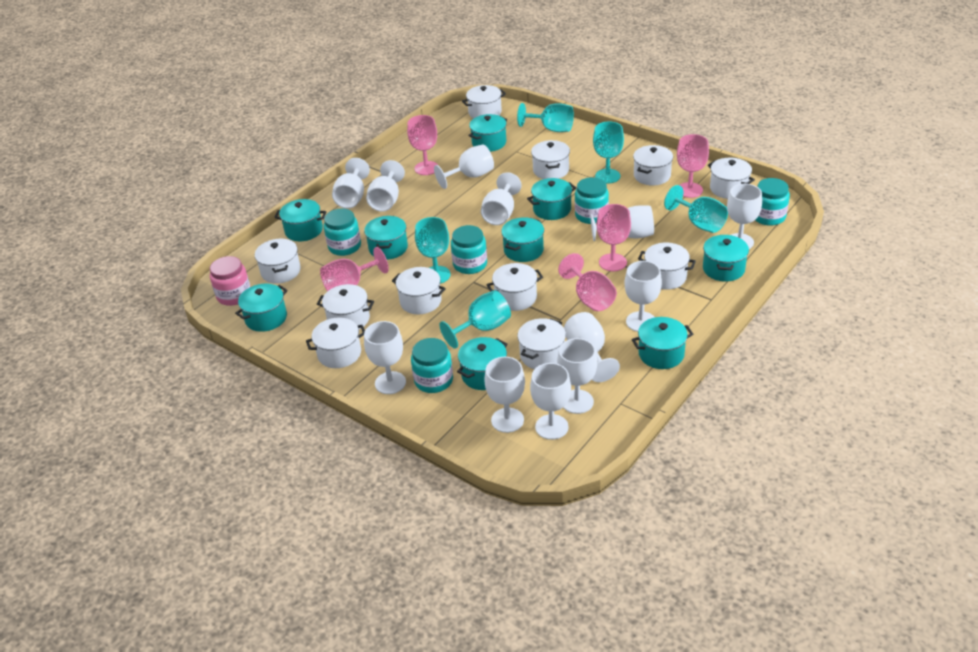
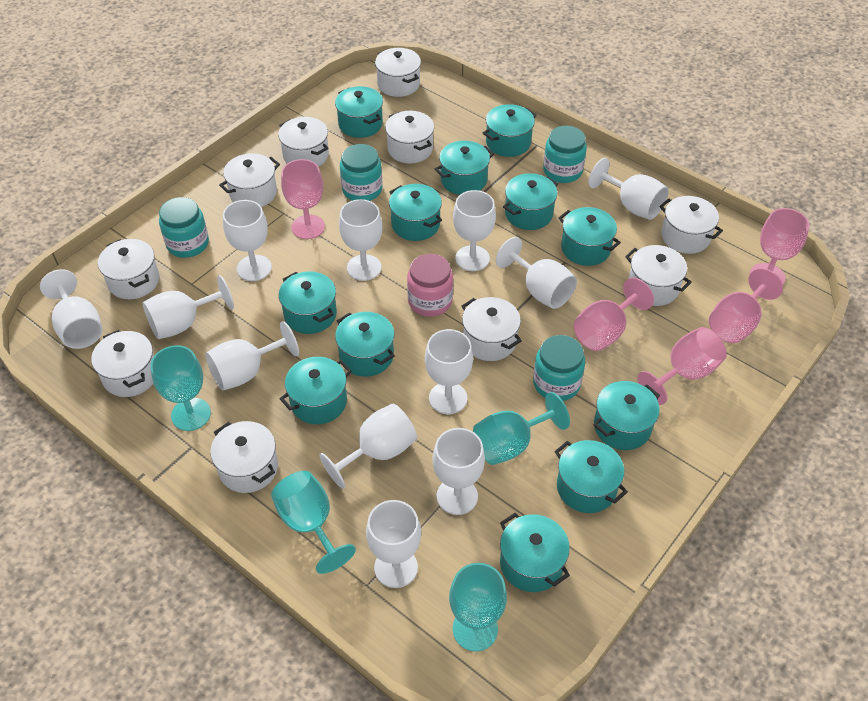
turquoise goblet: 5 -> 4
turquoise jar: 5 -> 4
turquoise pot: 9 -> 12
white pot: 11 -> 10

